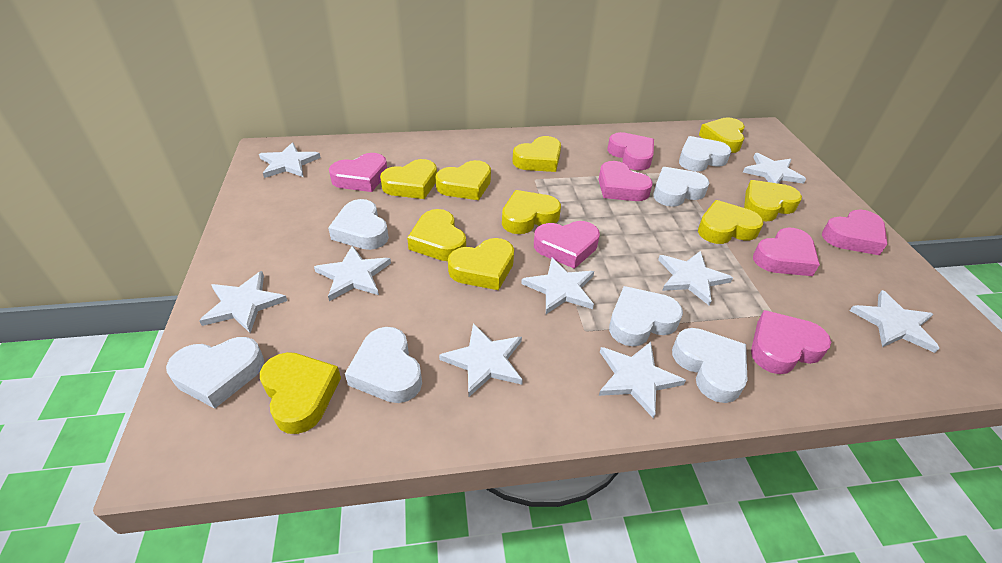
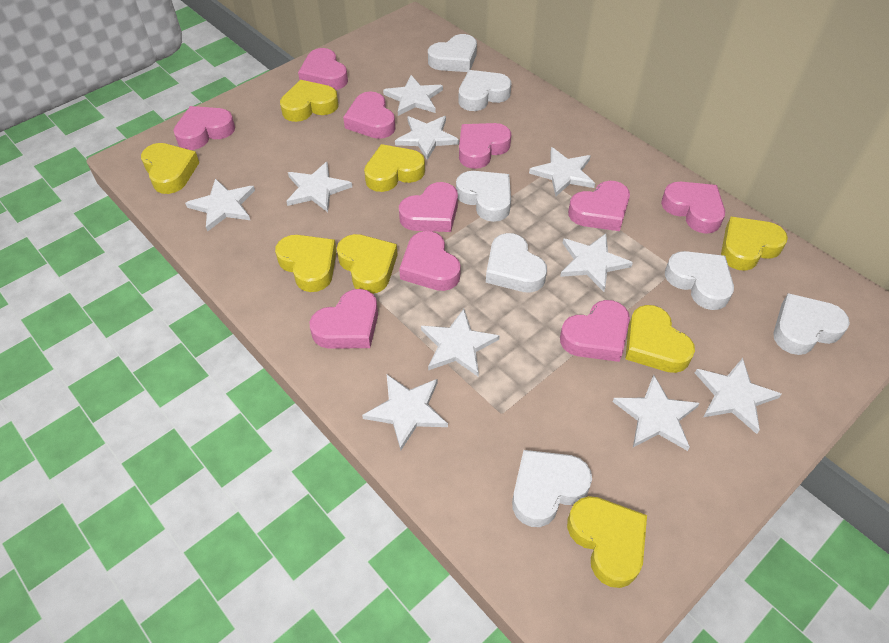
pink heart: 7 -> 10
white star: 9 -> 10
yellow heart: 10 -> 8

